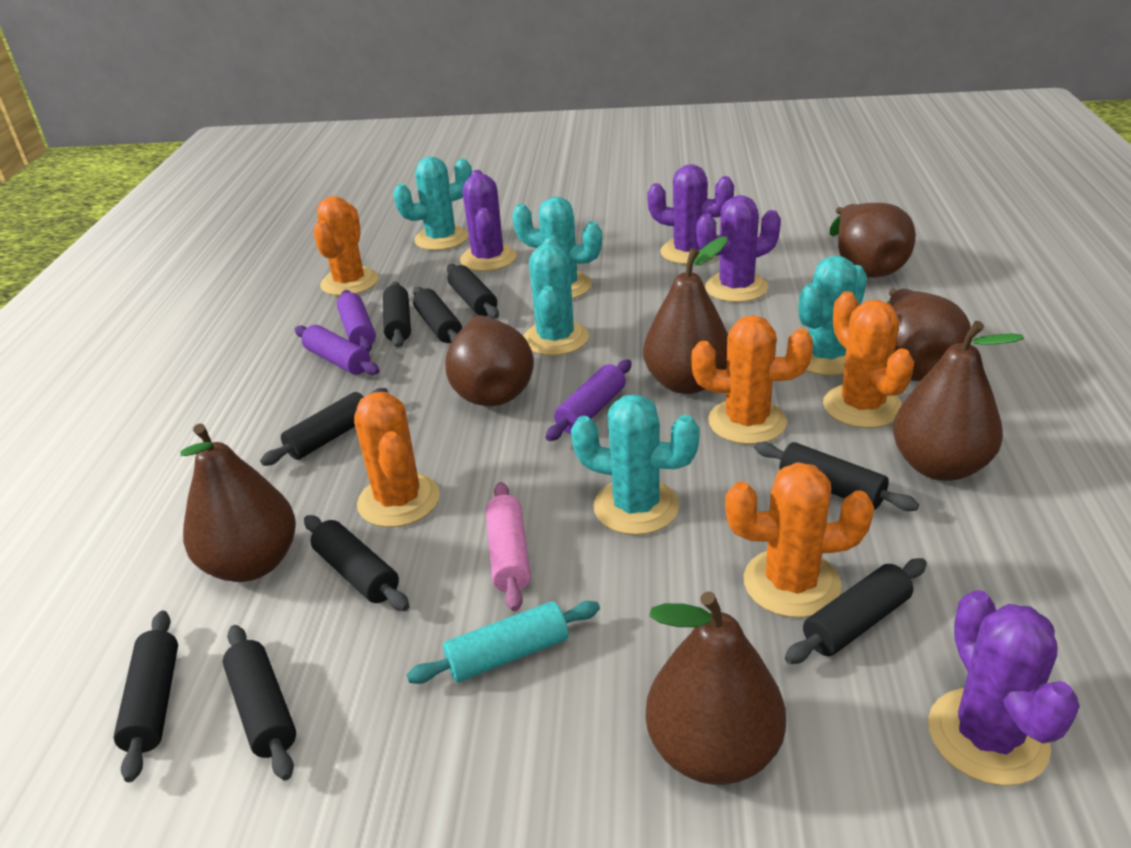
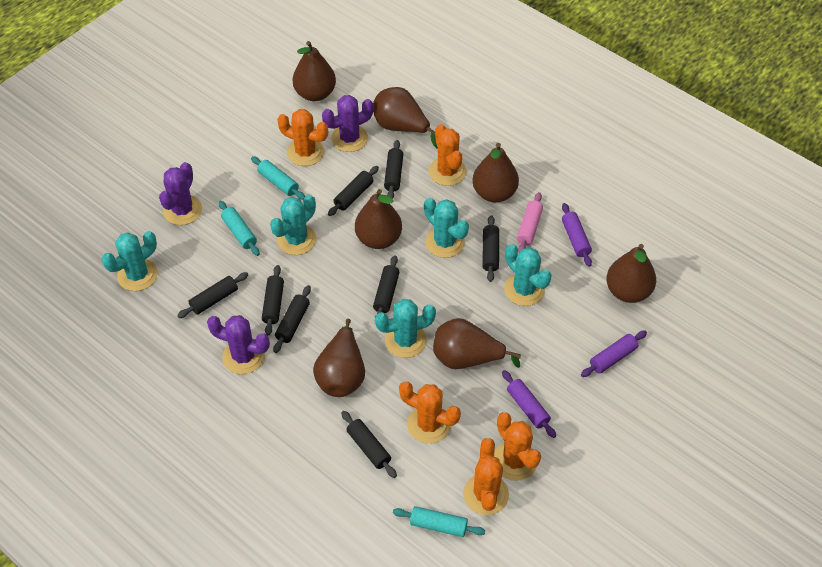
black rolling pin: 9 -> 8
purple cactus: 4 -> 3
turquoise rolling pin: 1 -> 3

